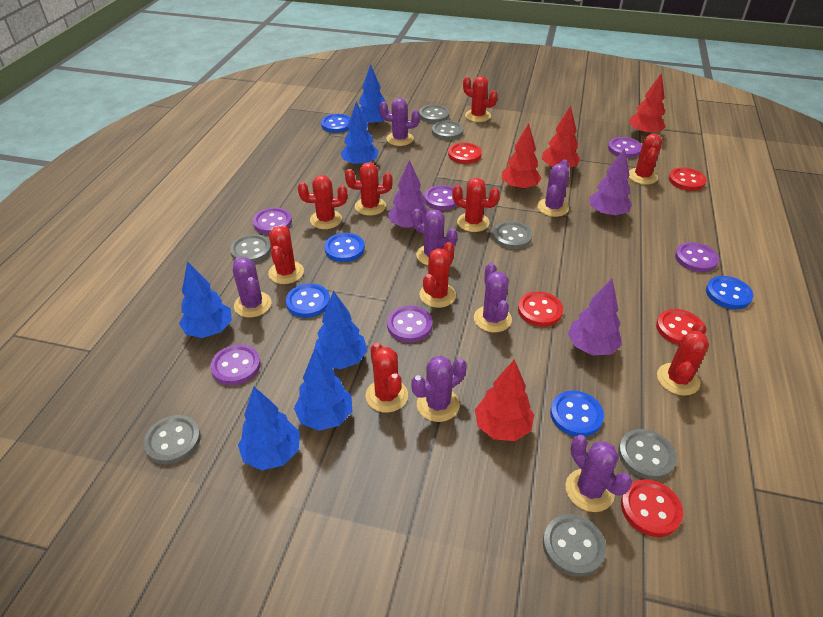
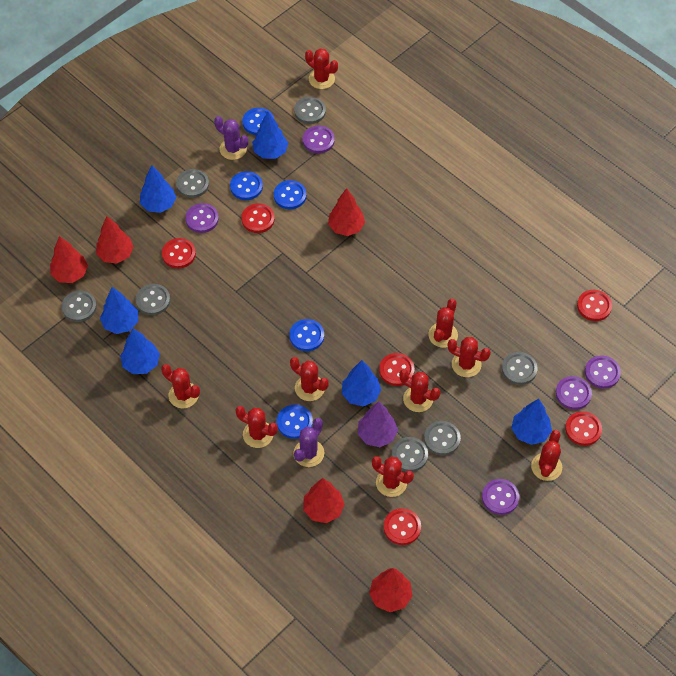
purple button: 6 -> 5
purple cactus: 7 -> 2
purple tree: 3 -> 1
red button: 5 -> 6
red tree: 4 -> 5

